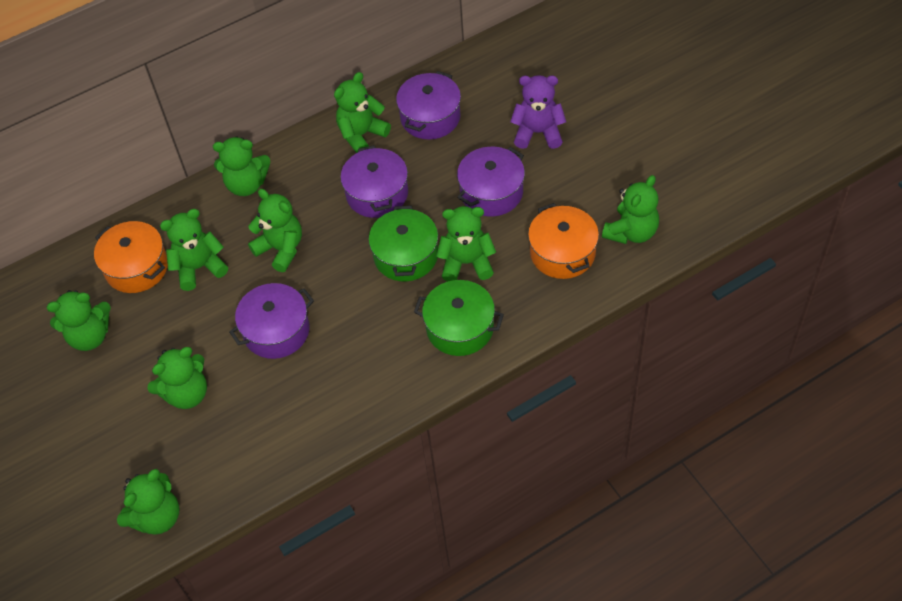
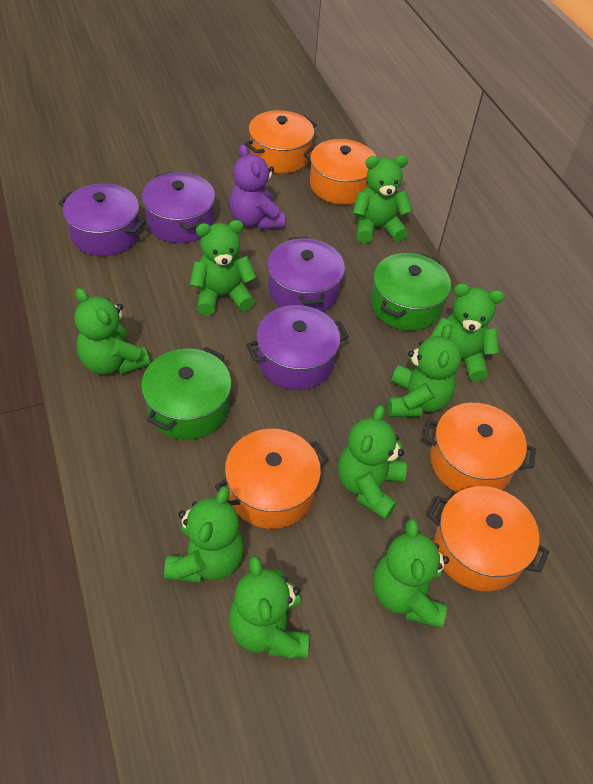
orange pot: 2 -> 5

